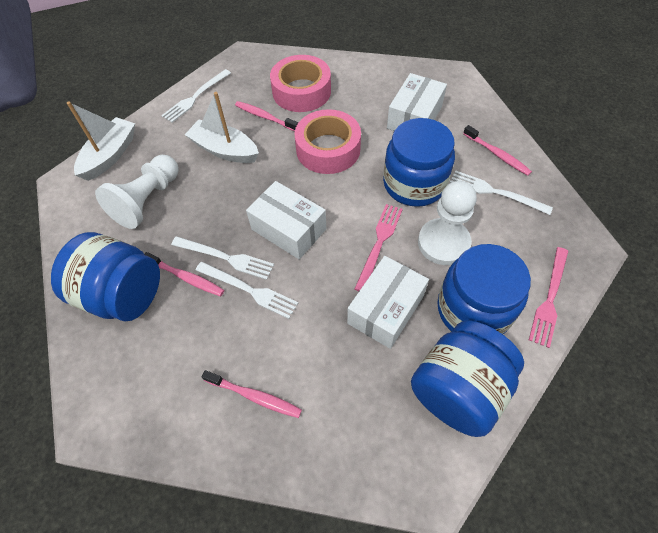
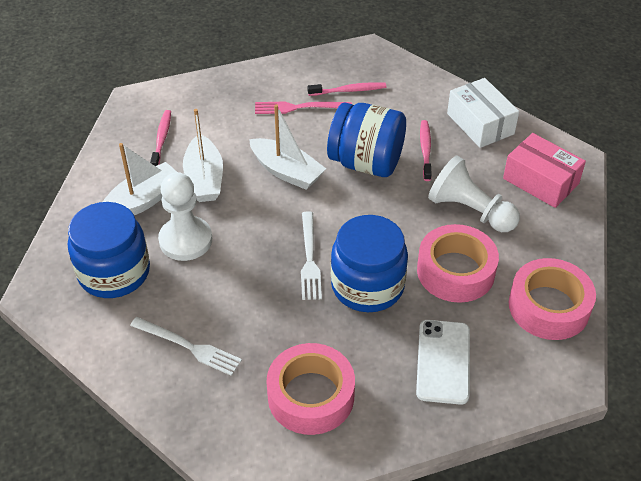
blue jar: 4 -> 3
pink box: 0 -> 1
pink fork: 2 -> 1
pink tape: 2 -> 3
pink toothbrush: 4 -> 3
white boat: 2 -> 3
white box: 3 -> 1
white fork: 4 -> 2
white phone: 0 -> 1

